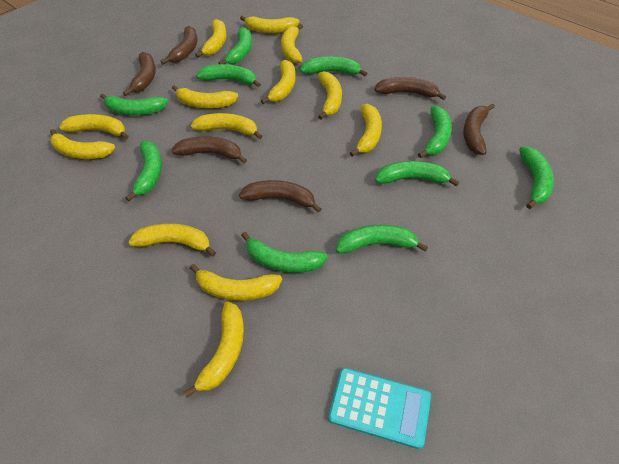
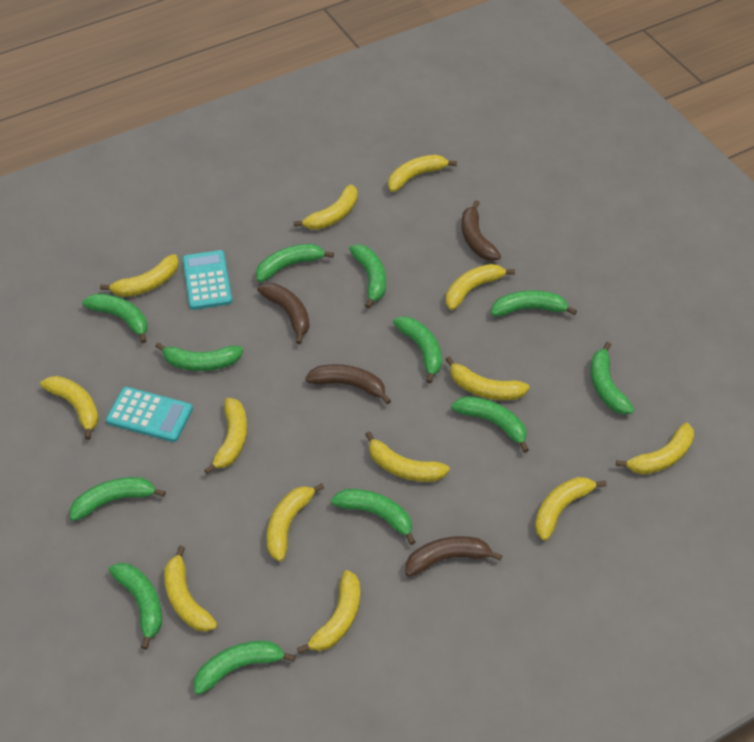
brown banana: 6 -> 4
green banana: 10 -> 12
turquoise calculator: 1 -> 2

